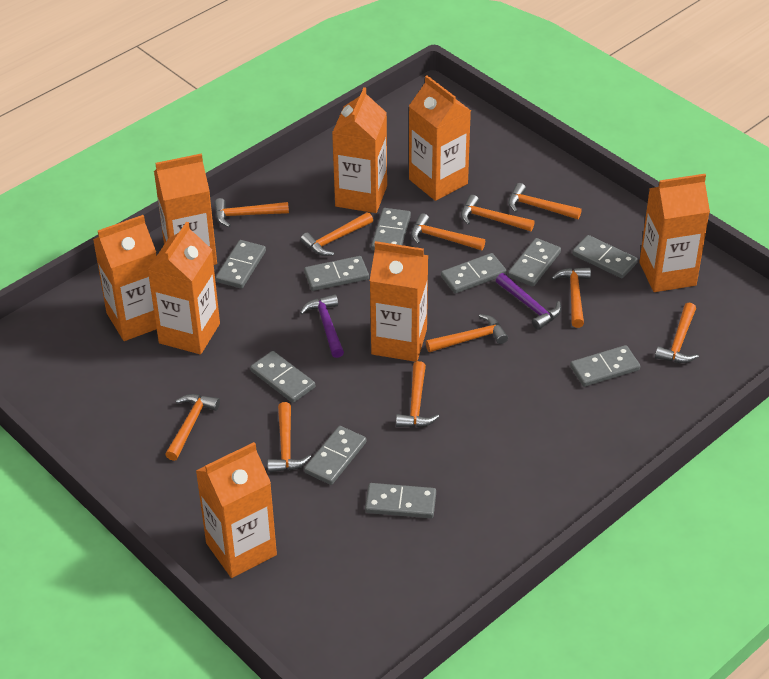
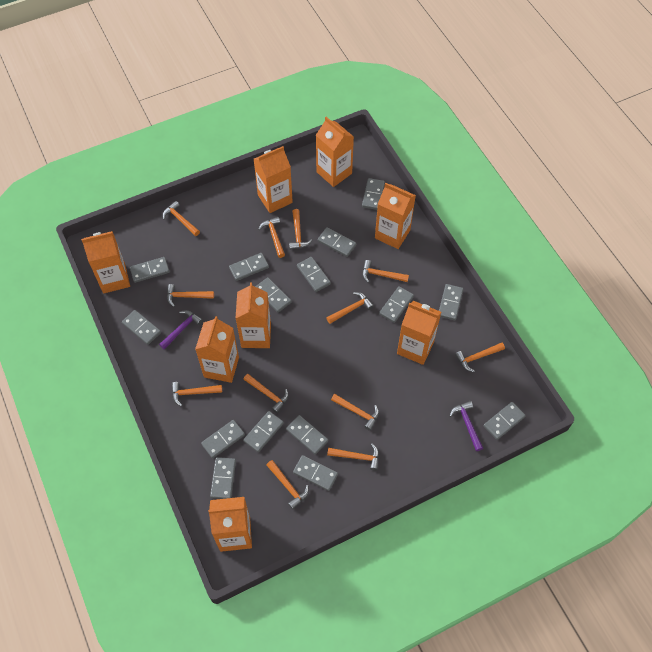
grey domino: 10 -> 15
orange hammer: 11 -> 12

